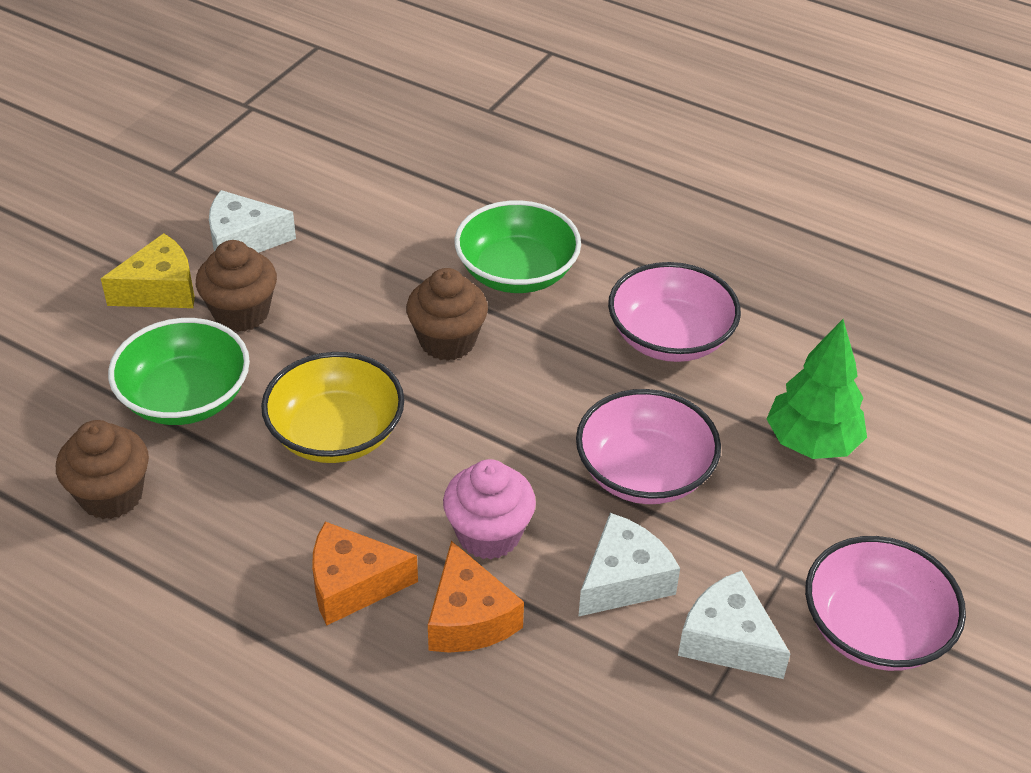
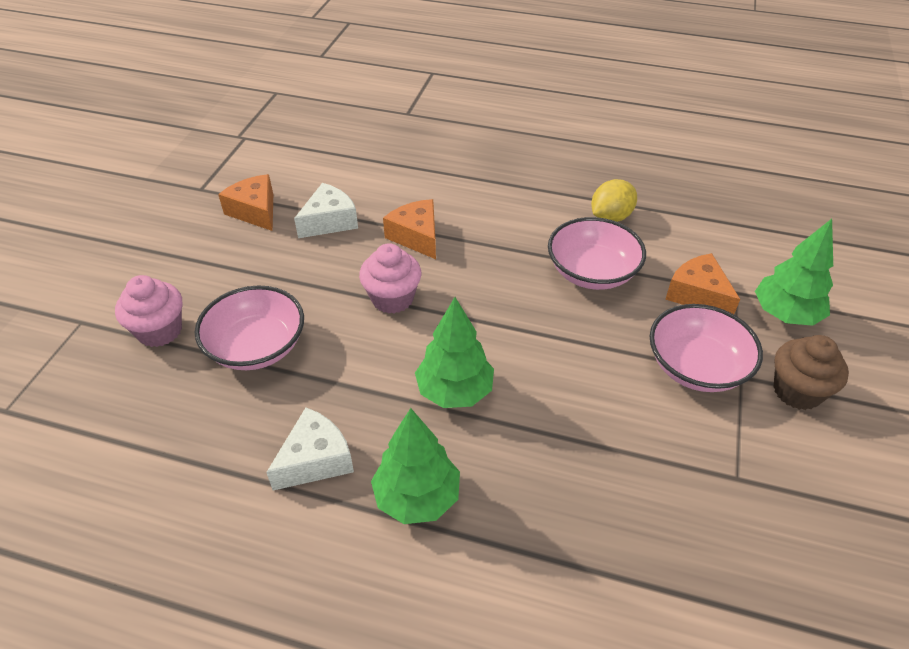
brown cupcake: 3 -> 1
green bowl: 2 -> 0
green tree: 1 -> 3
orange cheese: 2 -> 3
pink cupcake: 1 -> 2
white cheese: 3 -> 2
yellow bowl: 1 -> 0
yellow cheese: 1 -> 0
yellow lemon: 0 -> 1

